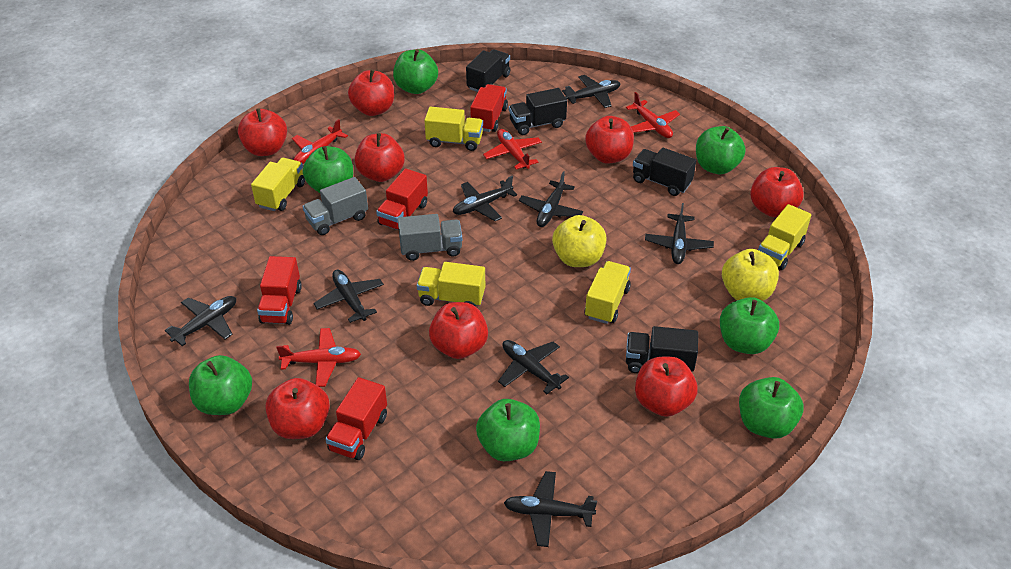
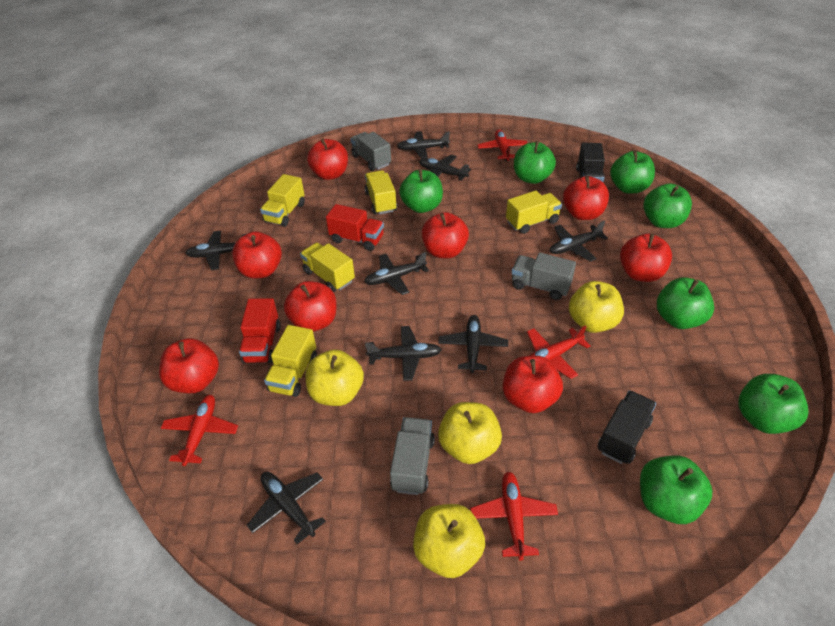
black truck: 4 -> 2
grey truck: 2 -> 3
red truck: 4 -> 2
yellow apple: 2 -> 4

